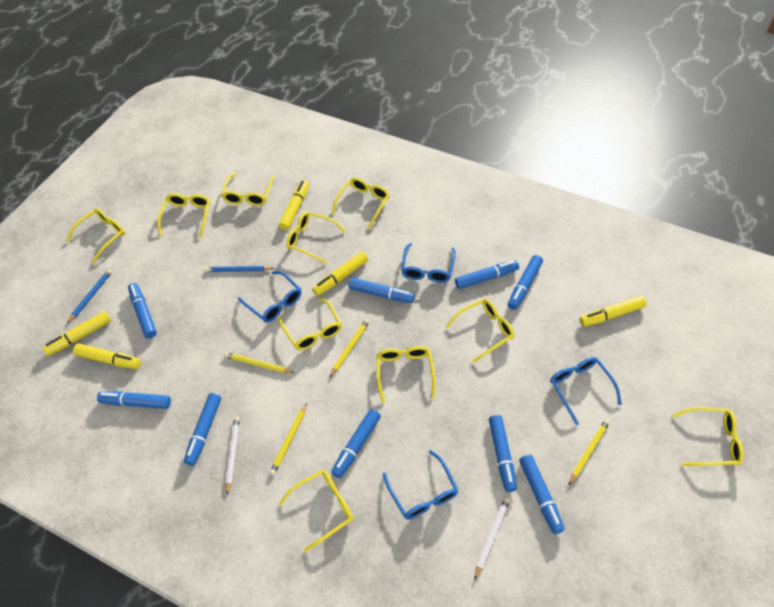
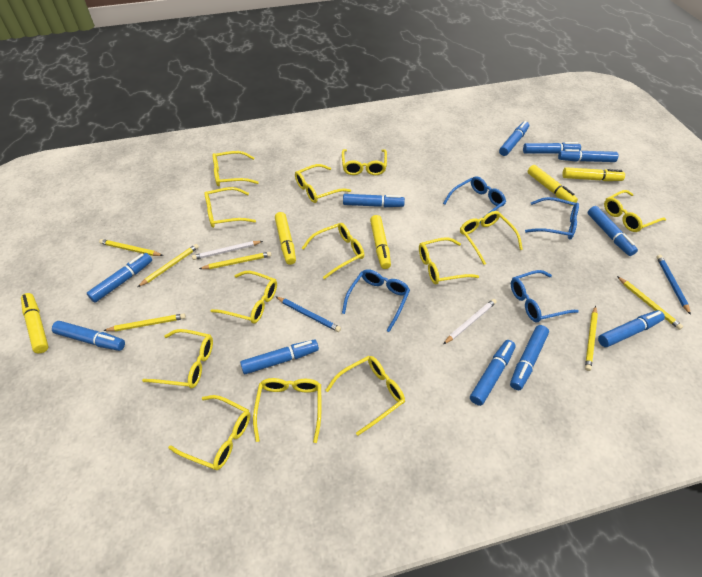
blue marker: 9 -> 11
yellow glasses: 10 -> 13
yellow pencil: 4 -> 6

